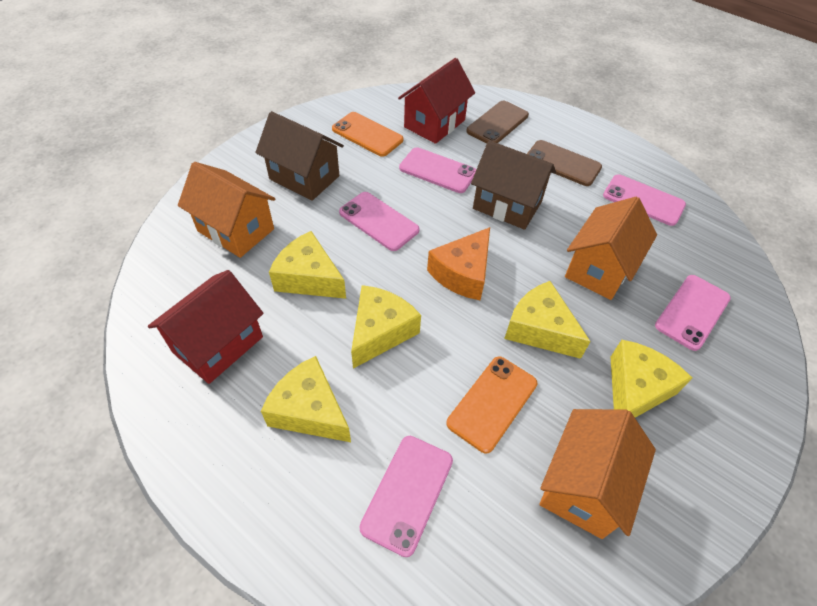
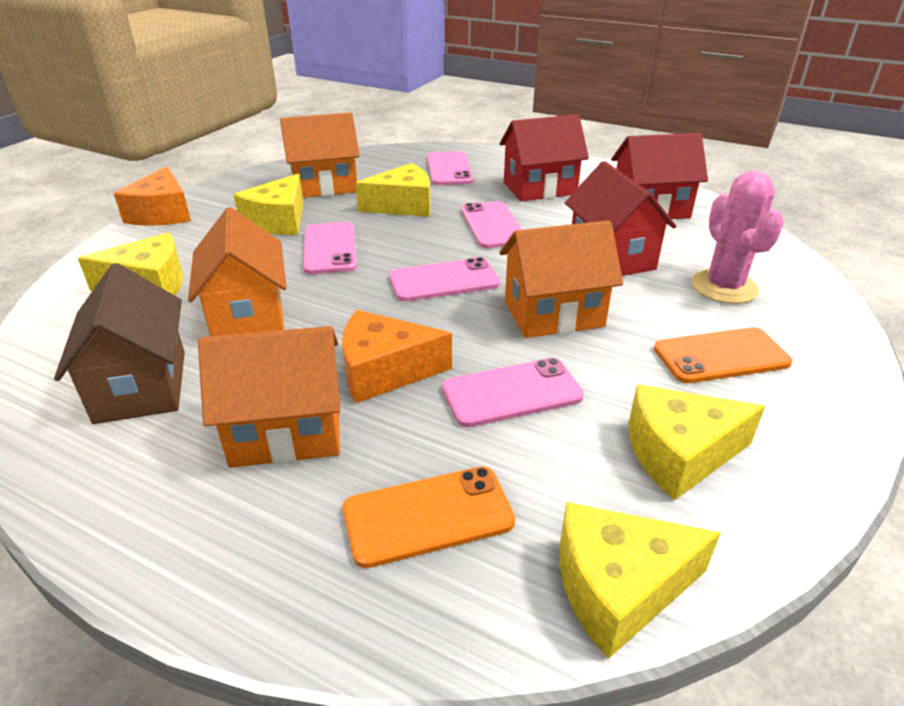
brown house: 2 -> 1
brown phone: 2 -> 0
orange cheese: 1 -> 2
orange house: 3 -> 4
pink cactus: 0 -> 1
red house: 2 -> 3

